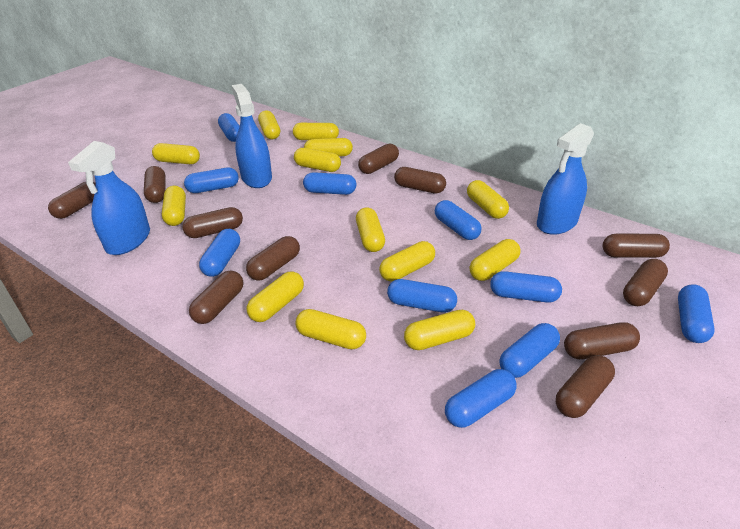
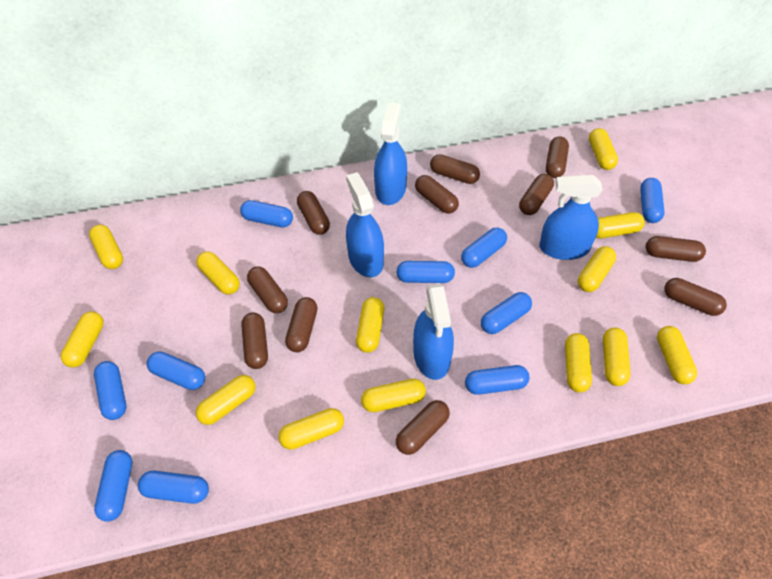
blue spray bottle: 3 -> 4

